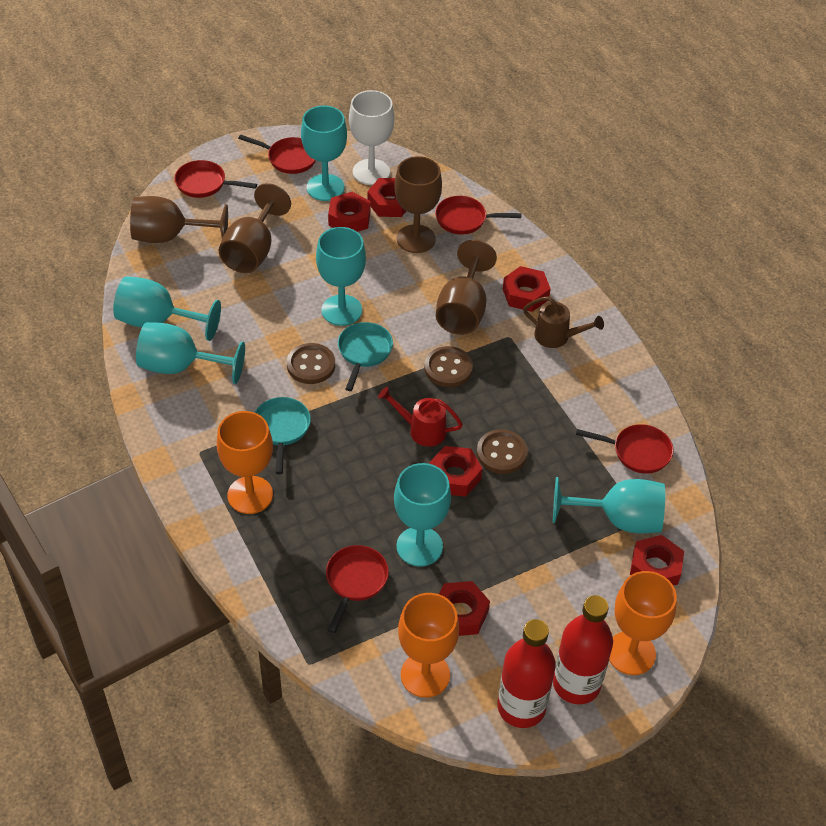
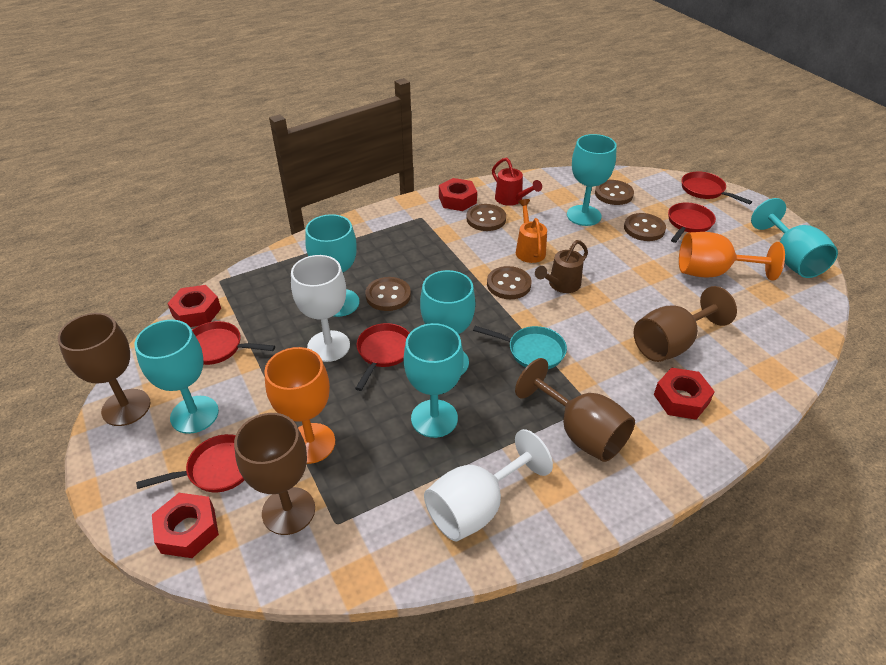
brown button: 3 -> 5
orange goblet: 3 -> 2
orange watering can: 0 -> 1
red bottle: 2 -> 0
red nut: 6 -> 4
turquoise pan: 2 -> 1
white goblet: 1 -> 2

